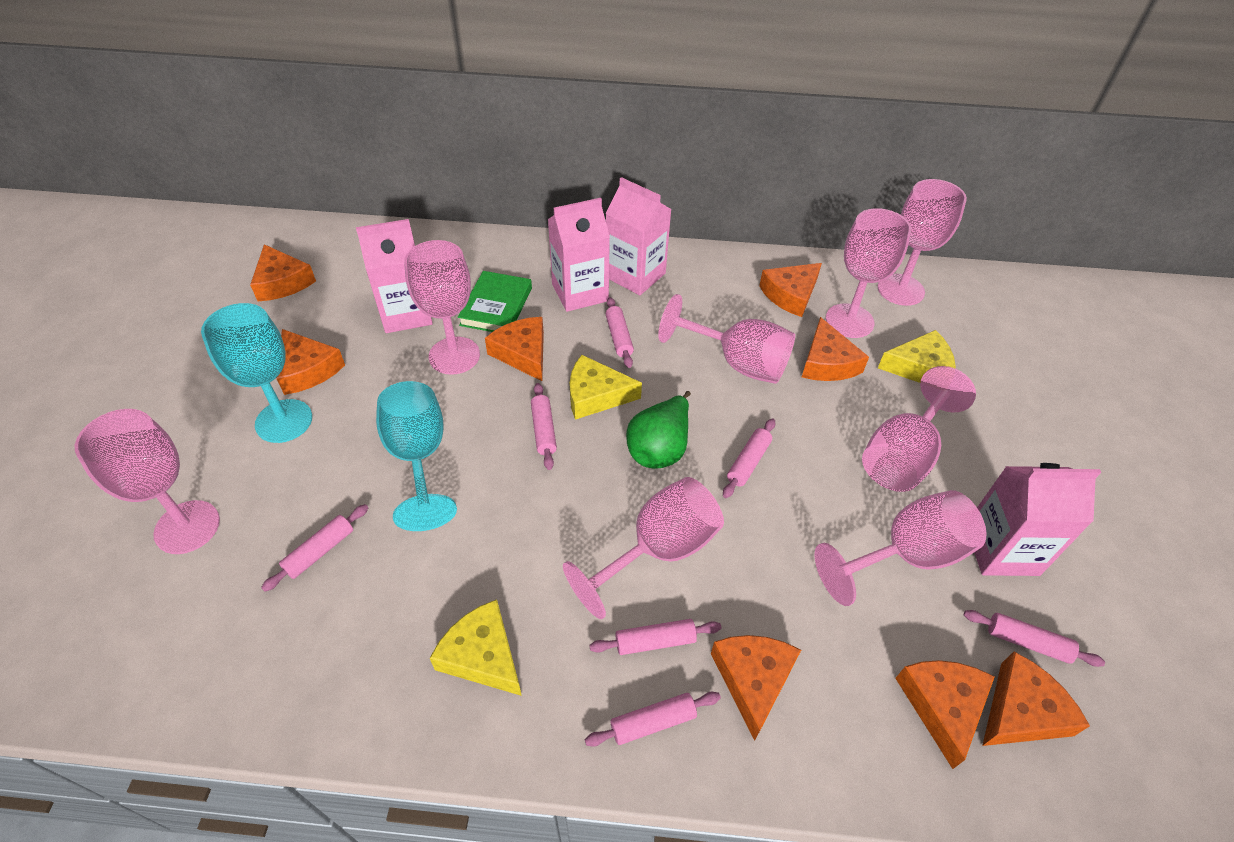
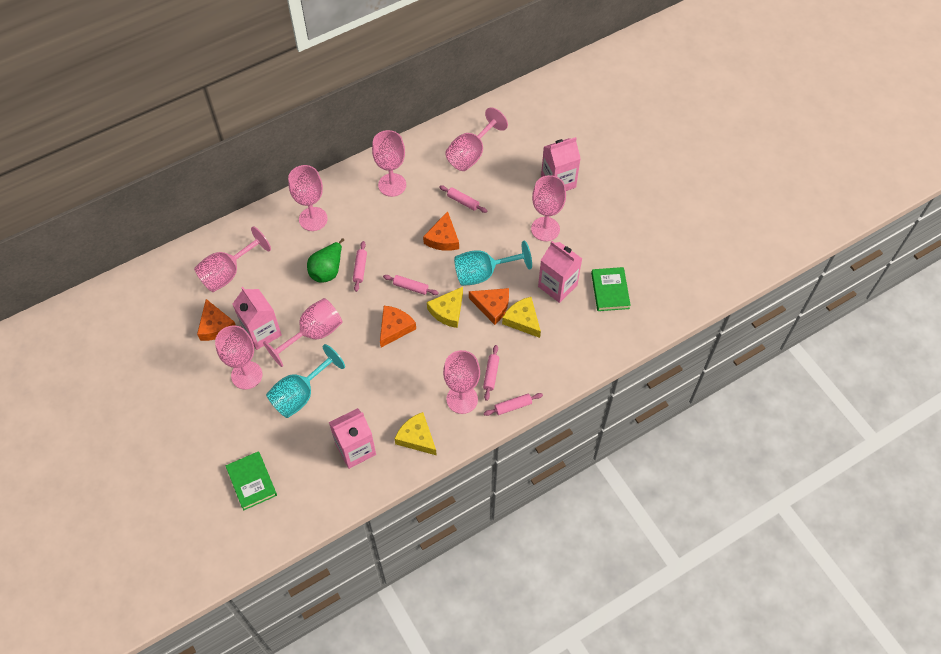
green book: 1 -> 2
orange cheese: 8 -> 4
pink rolling pin: 7 -> 5

